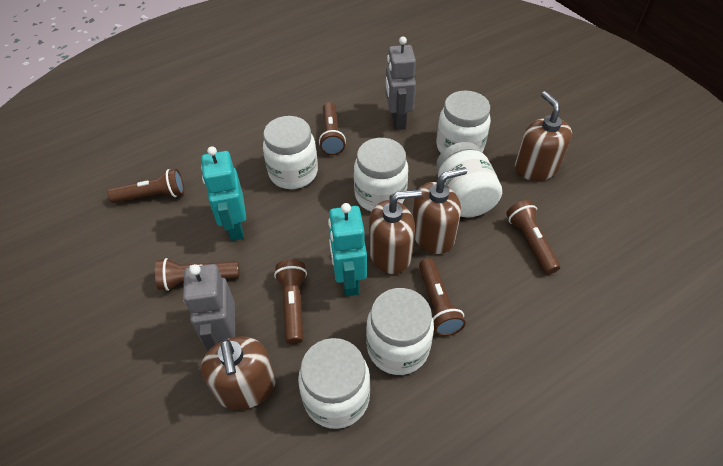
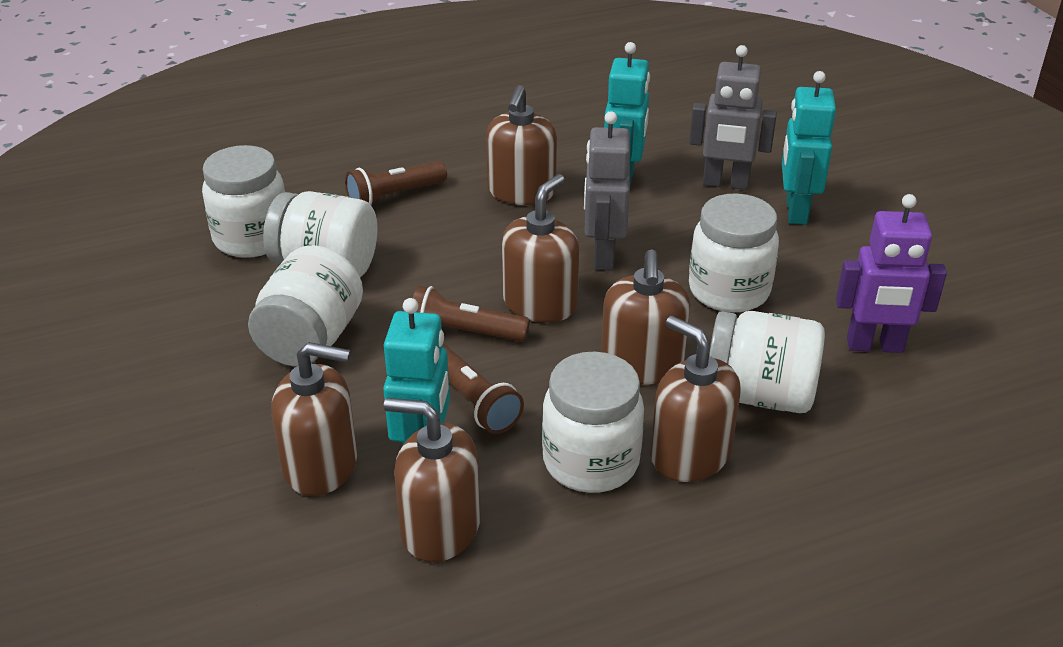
brown flashlight: 6 -> 3
brown soap dispenser: 4 -> 6
purple robot: 0 -> 1
turquoise robot: 2 -> 3

